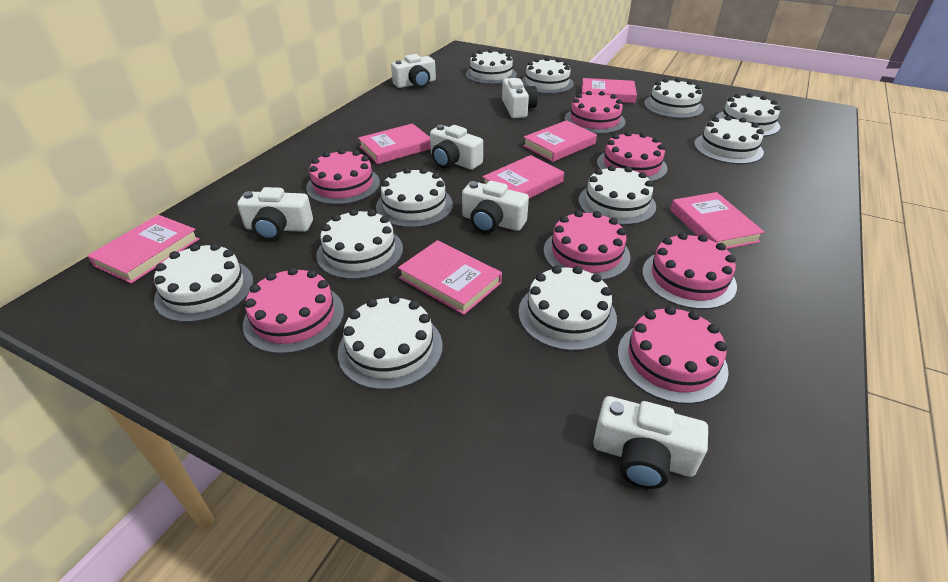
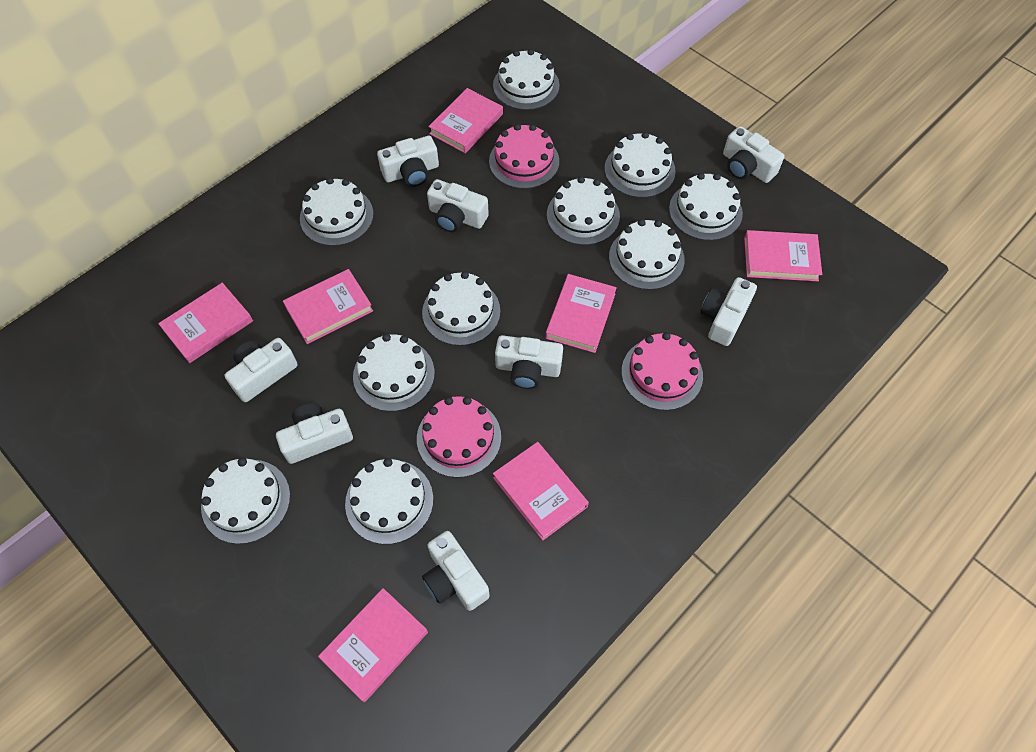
pink cake: 7 -> 3
white cake: 11 -> 10
white camera: 6 -> 8

